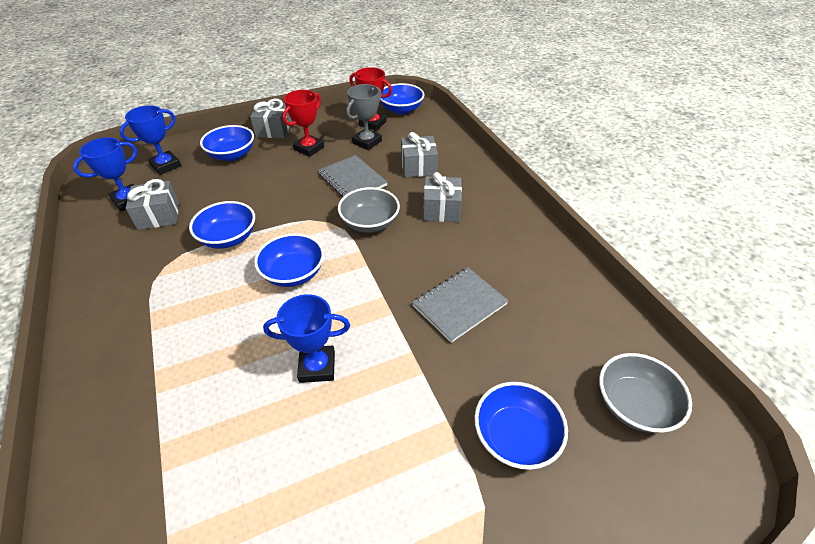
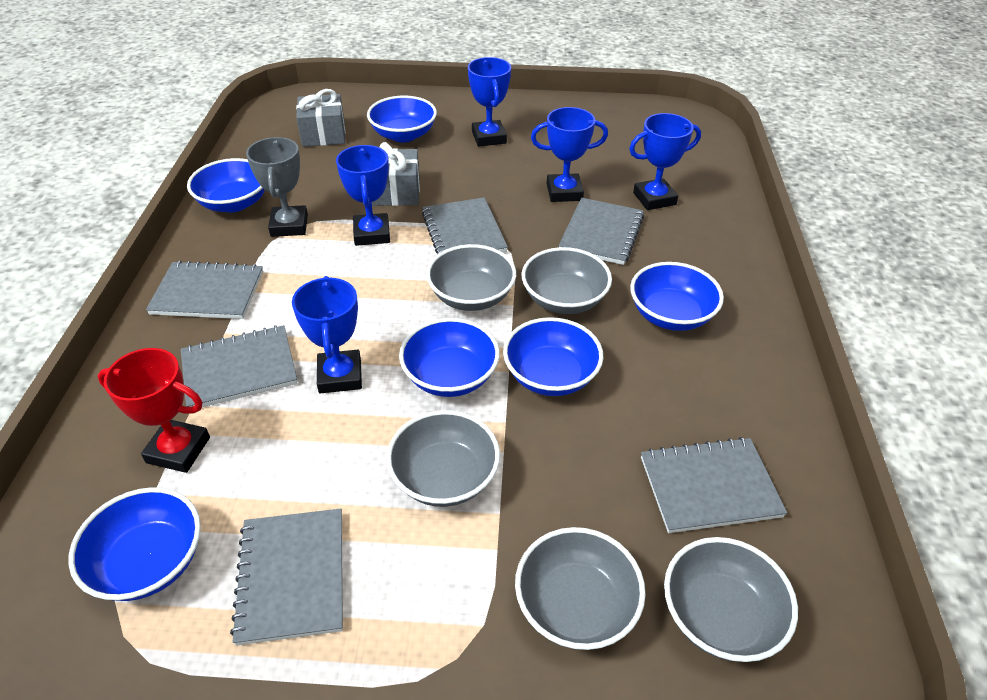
blue bowl: 5 -> 6
blue trophy: 3 -> 5
grey bowl: 2 -> 5
grey gift: 4 -> 2
grey notebook: 2 -> 6
red trophy: 2 -> 1

